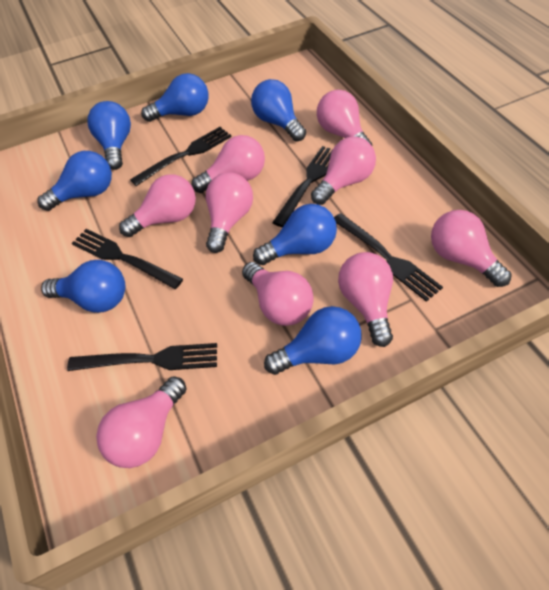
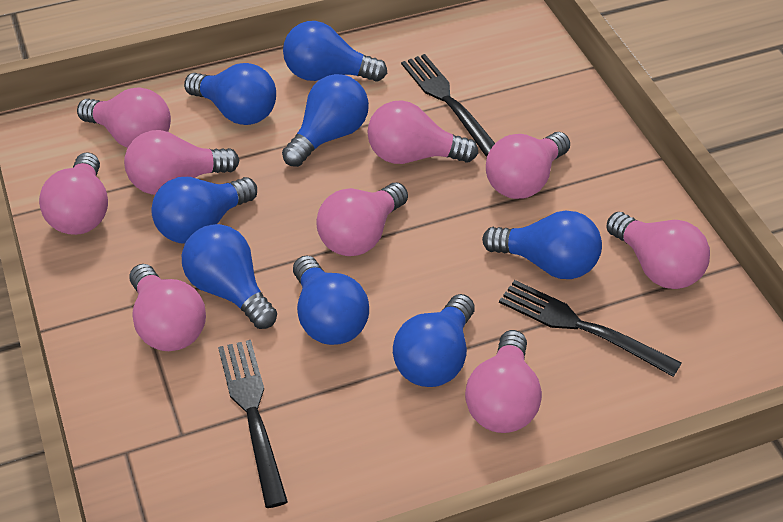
black fork: 5 -> 3
blue light bulb: 7 -> 8

